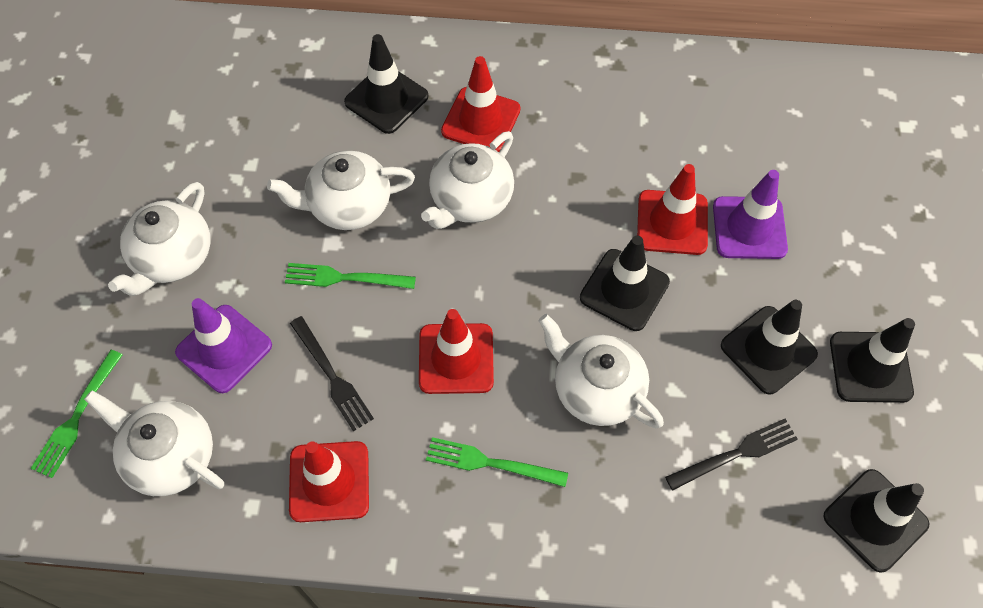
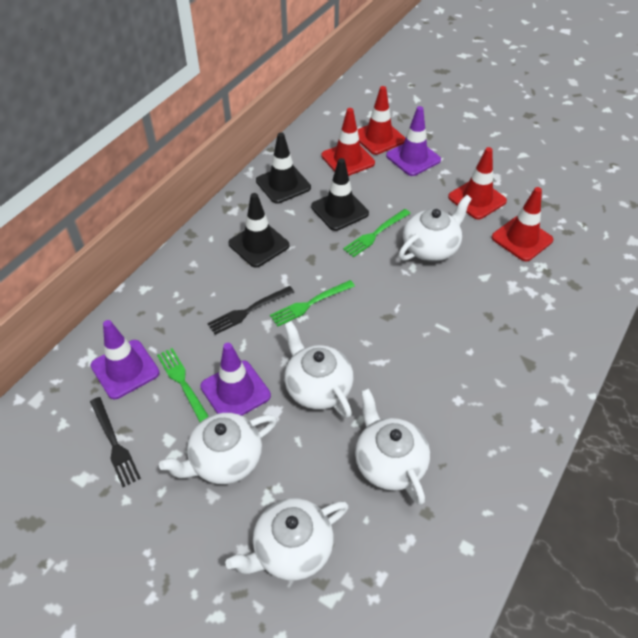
black traffic cone: 5 -> 3
purple traffic cone: 2 -> 3

